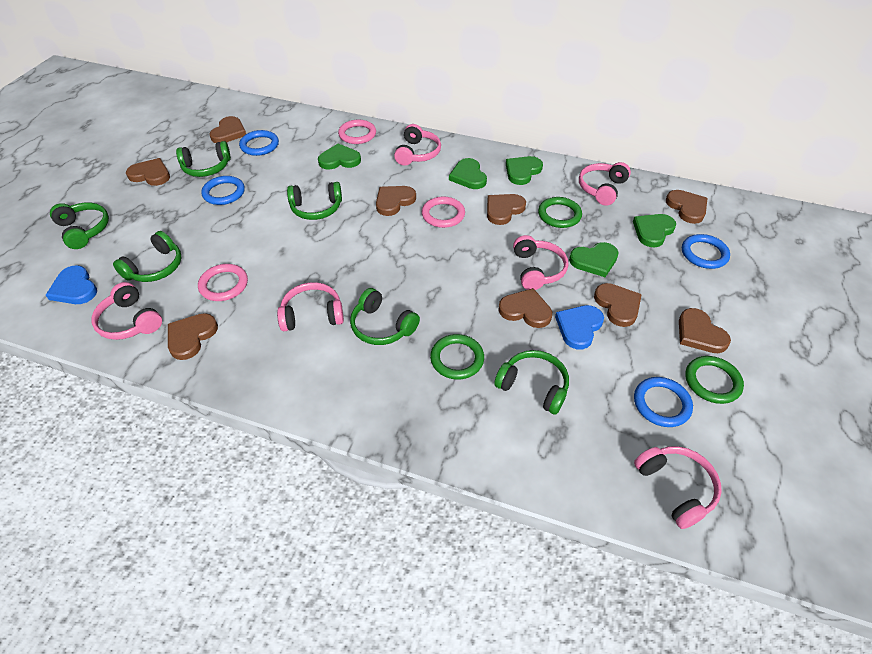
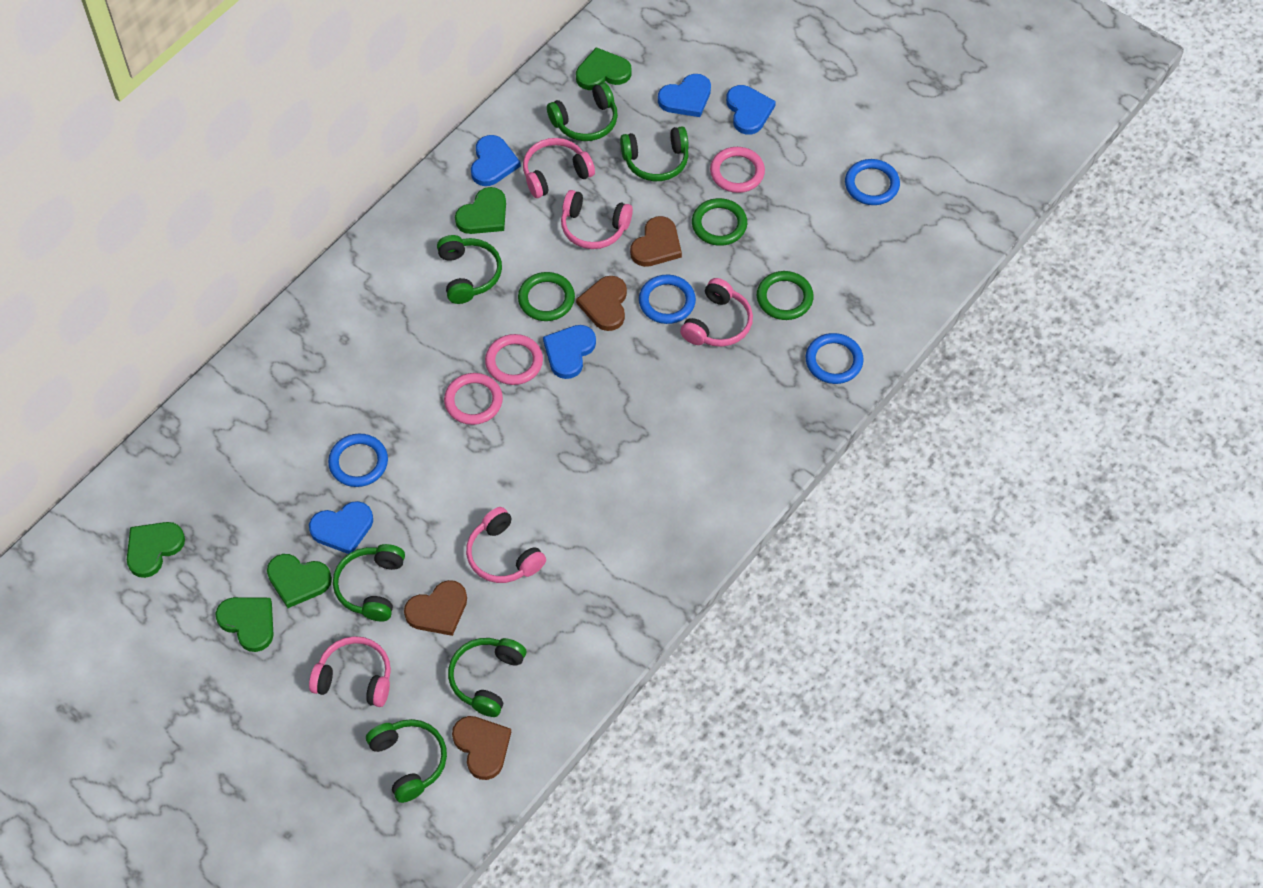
blue heart: 2 -> 5
brown heart: 9 -> 4
pink headphones: 6 -> 5

